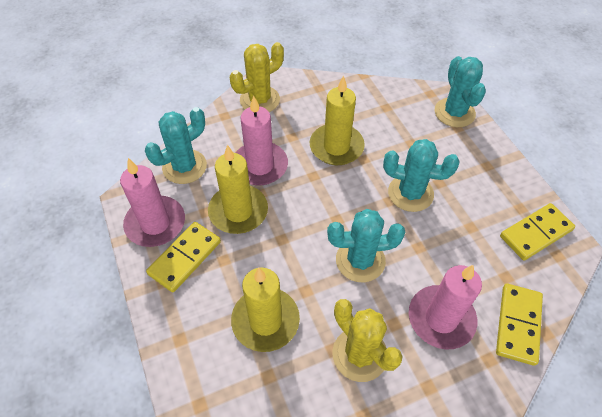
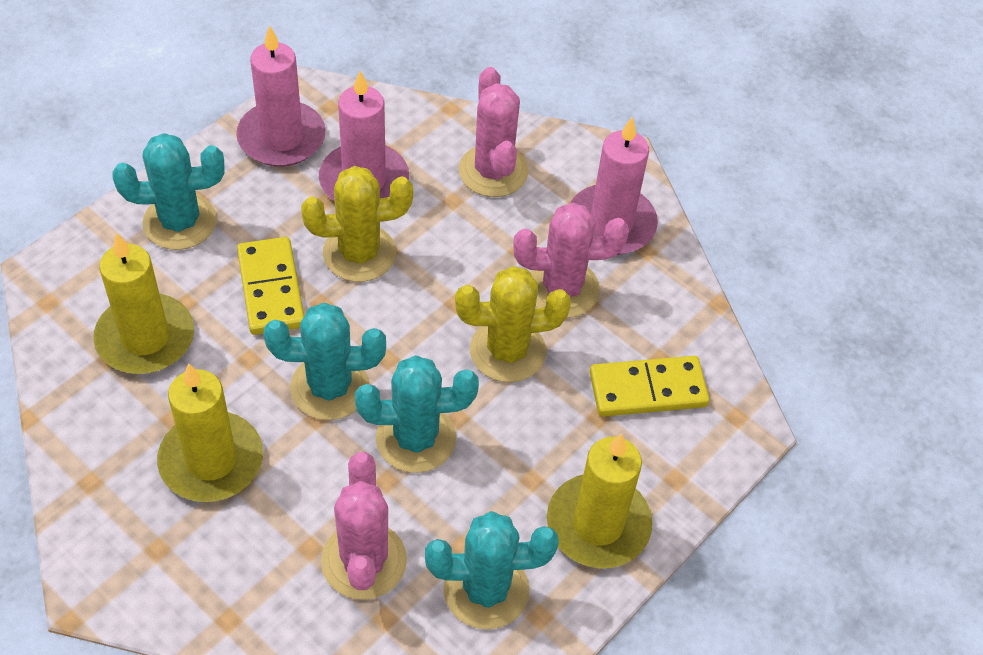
pink cactus: 0 -> 3
yellow domino: 3 -> 2

